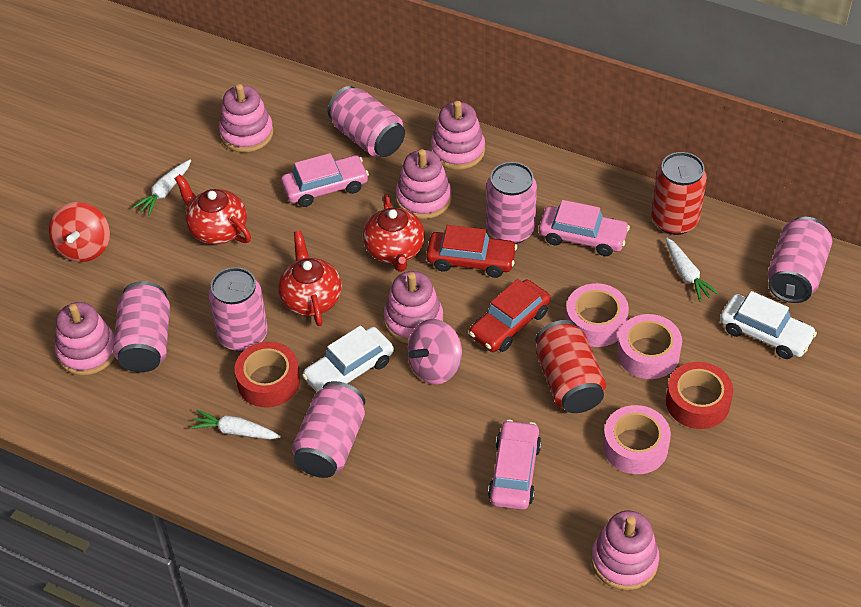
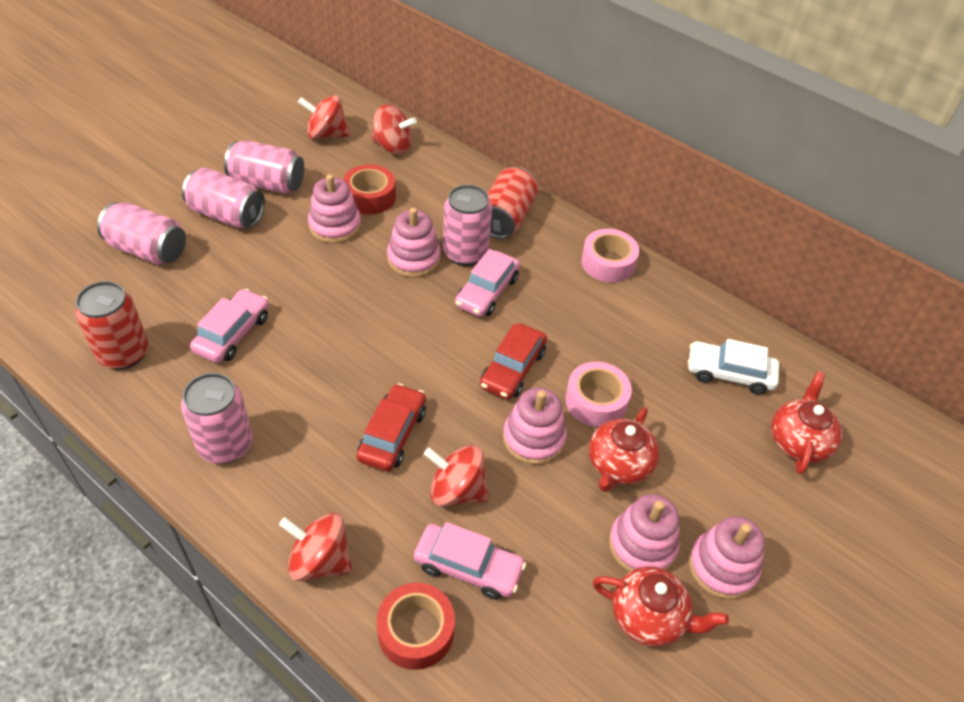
pink can: 6 -> 5
pink spinning top: 1 -> 0
pink stacking toy: 6 -> 5
pink tape: 3 -> 2
red spinning top: 1 -> 4
white car: 2 -> 1
white carrot: 3 -> 0

